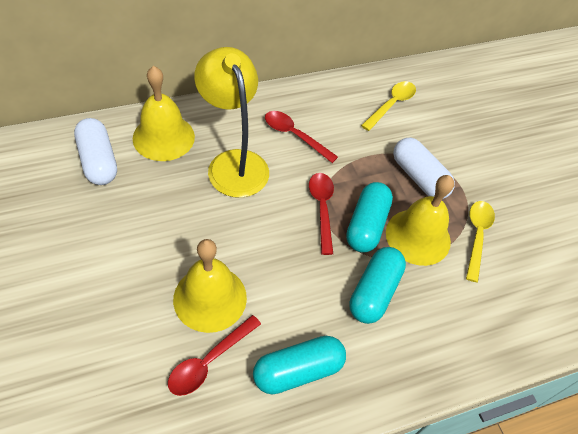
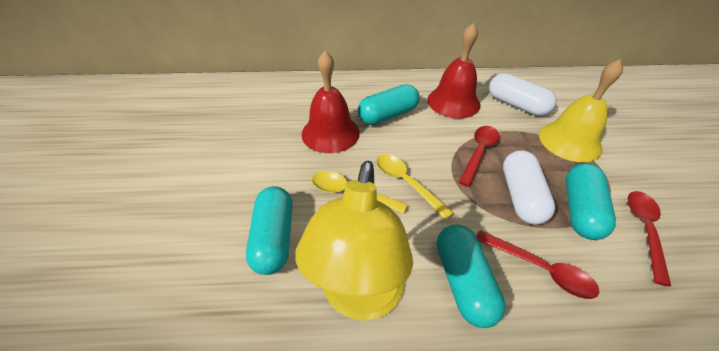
red bell: 0 -> 2
turquoise capsule: 3 -> 4
yellow bell: 3 -> 1

